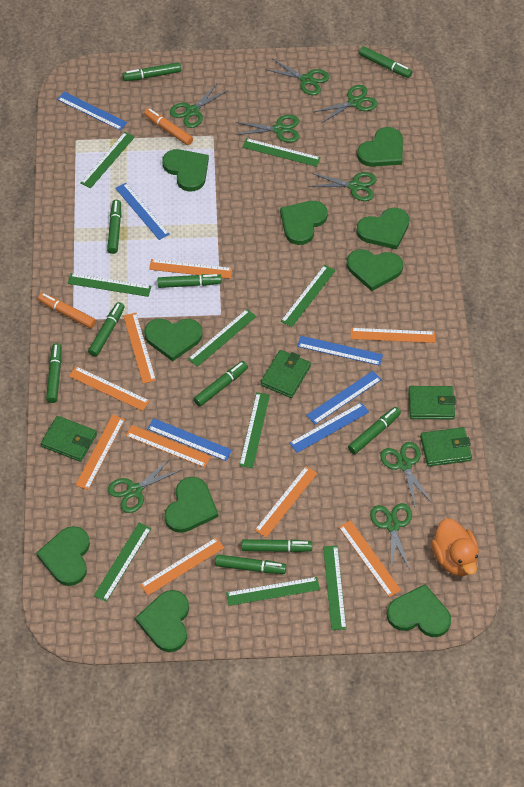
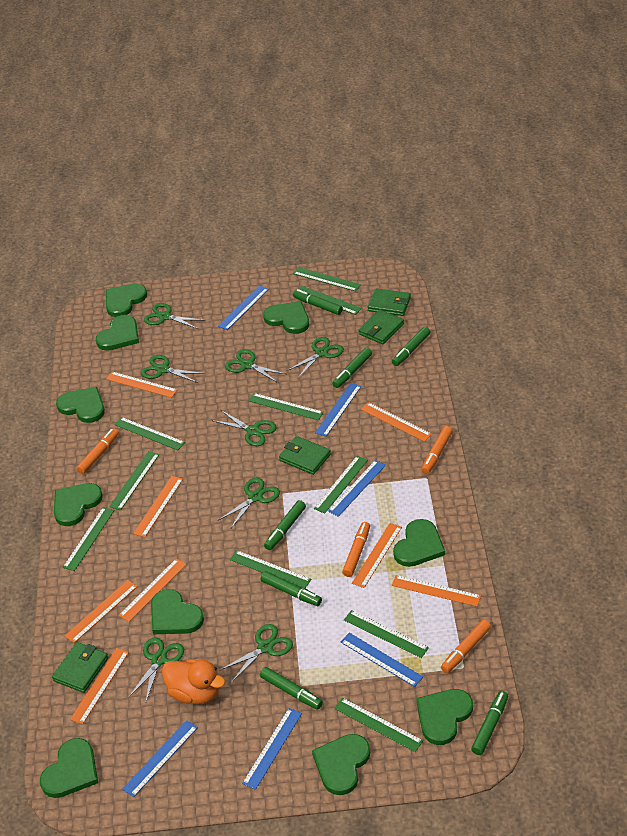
green marker: 10 -> 7
green ruler: 9 -> 10
orange marker: 2 -> 4
orange ruler: 9 -> 8

